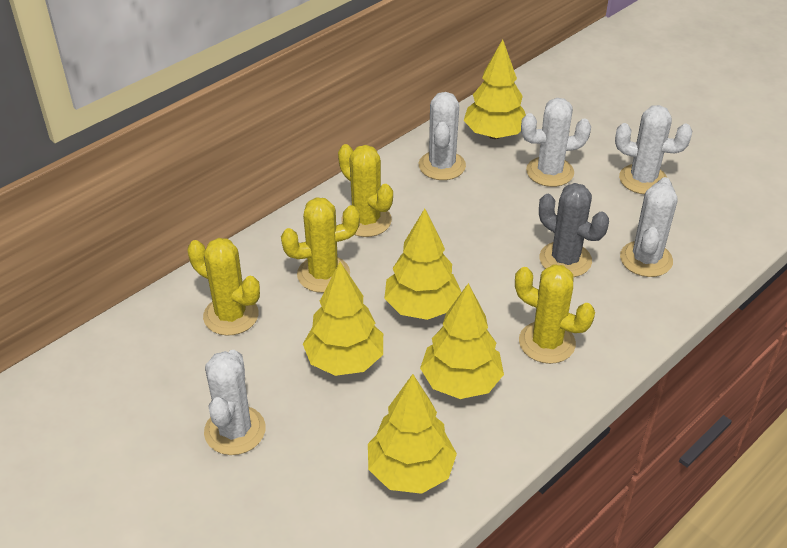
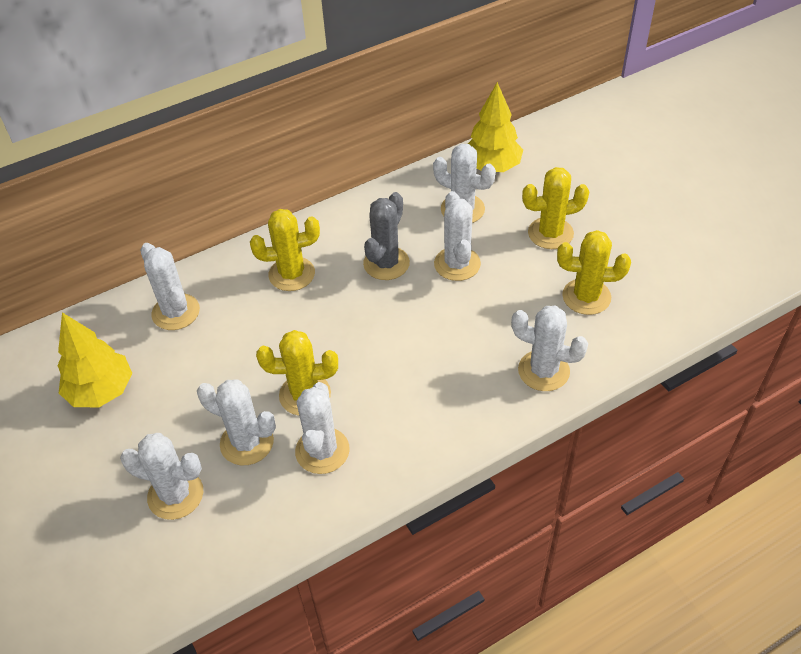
white cactus: 5 -> 7
yellow tree: 5 -> 2

